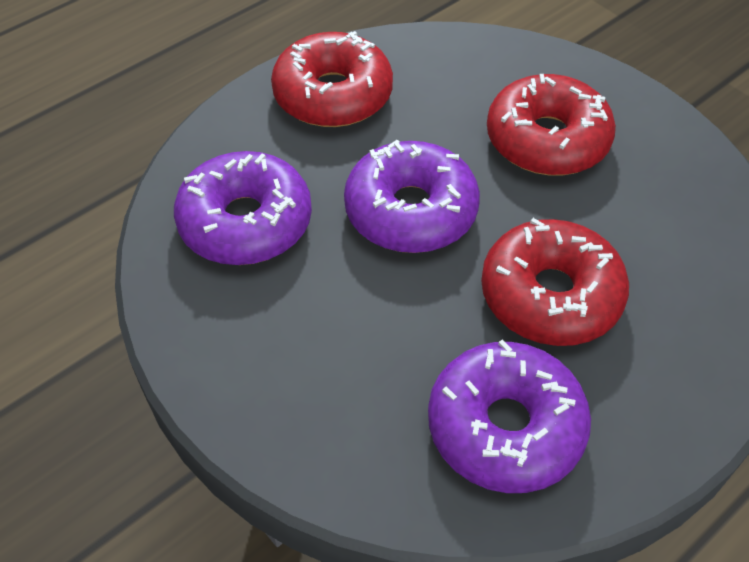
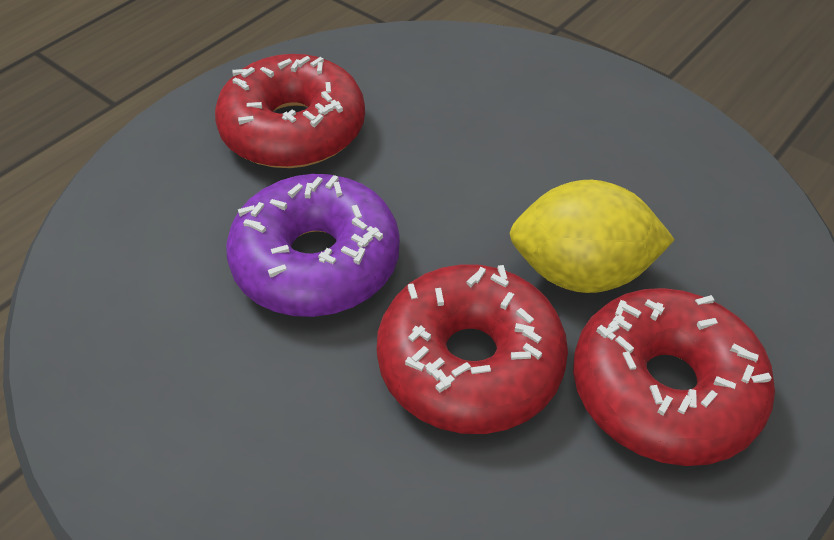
purple donut: 3 -> 1
yellow lemon: 0 -> 1

